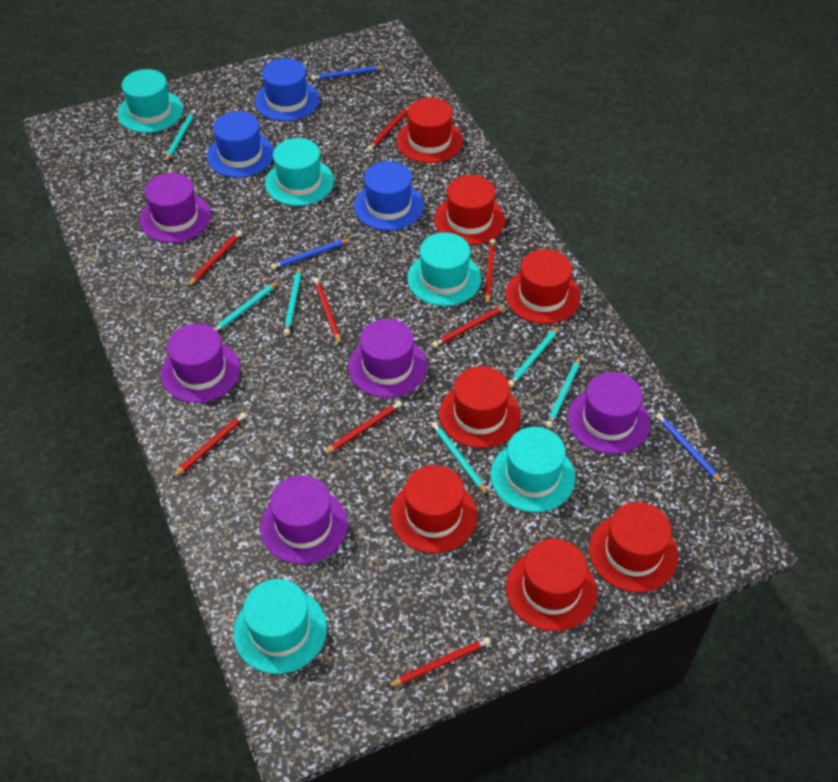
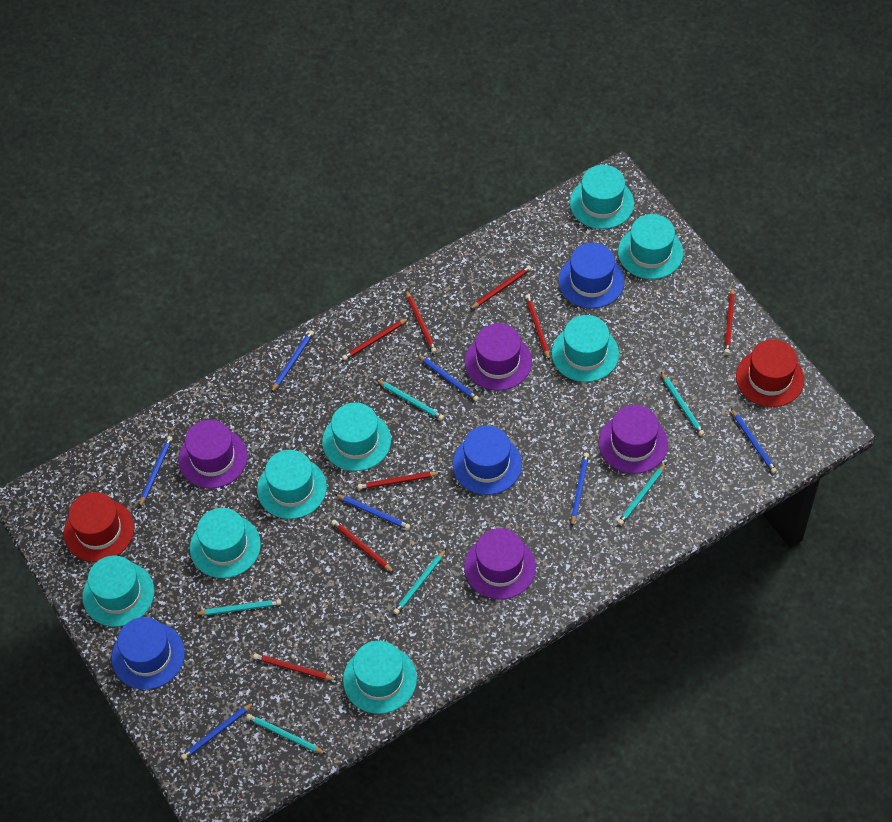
blue pencil: 3 -> 7
purple hat: 5 -> 4
red hat: 7 -> 2
turquoise hat: 5 -> 8

